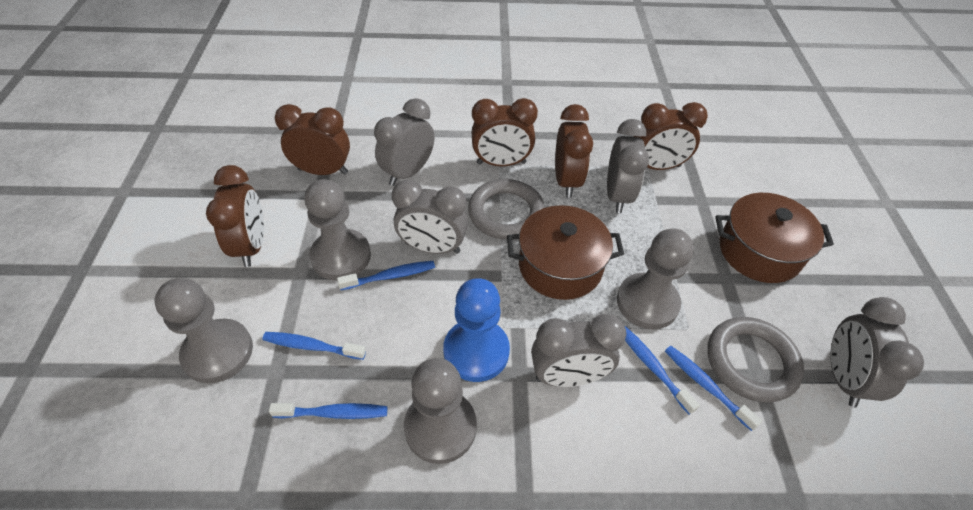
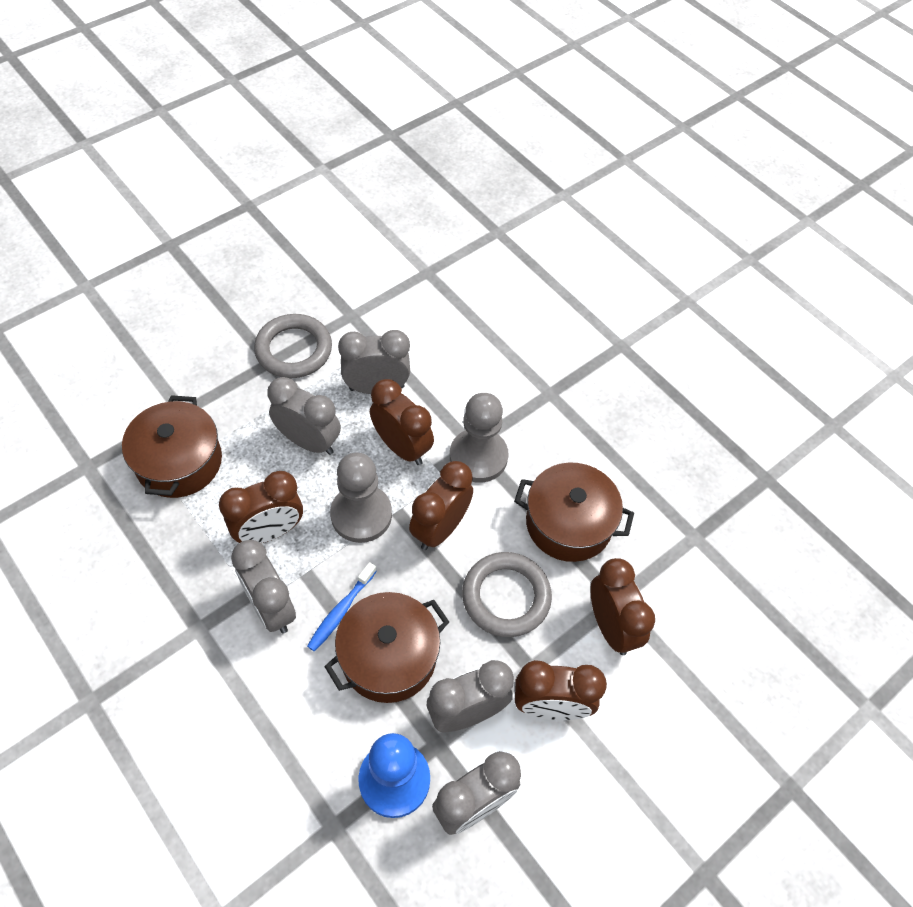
blue toothbrush: 5 -> 1
brown pot: 2 -> 3
grey pawn: 4 -> 2

